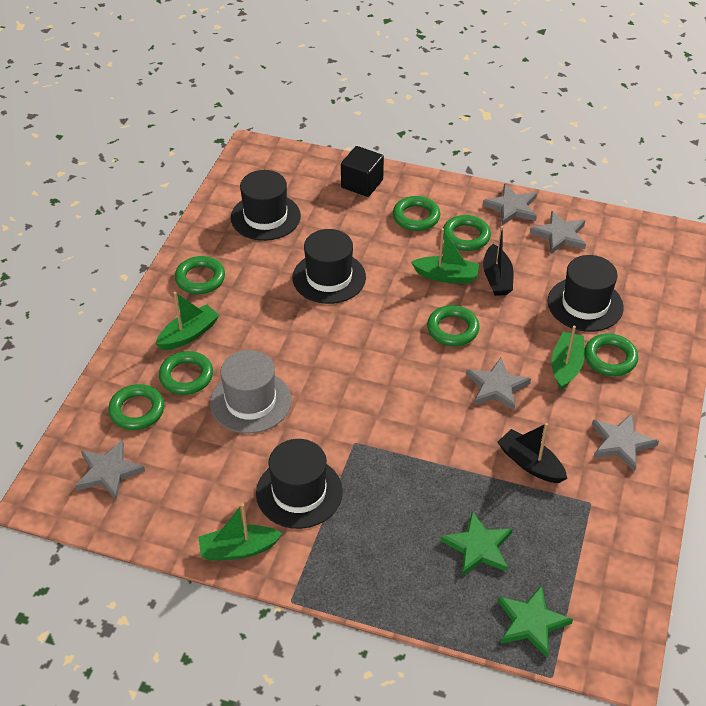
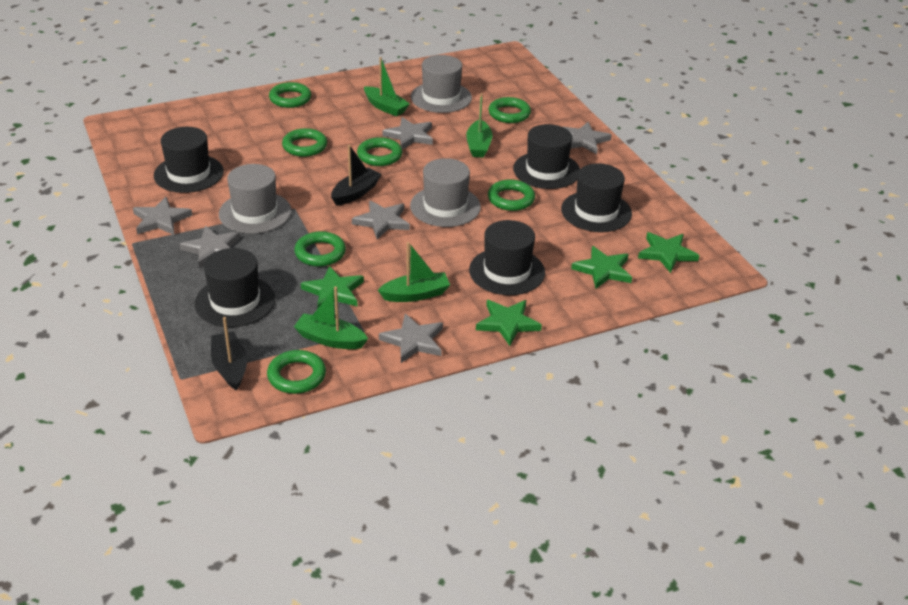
black cube: 1 -> 0
black hat: 4 -> 5
green star: 2 -> 4
grey hat: 1 -> 3
grey star: 5 -> 6

